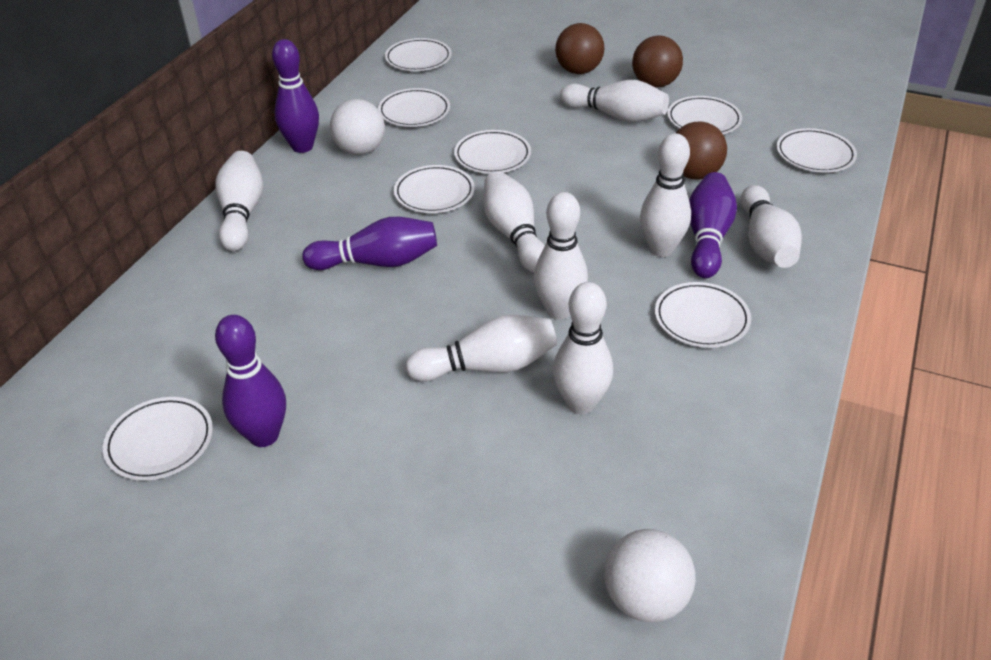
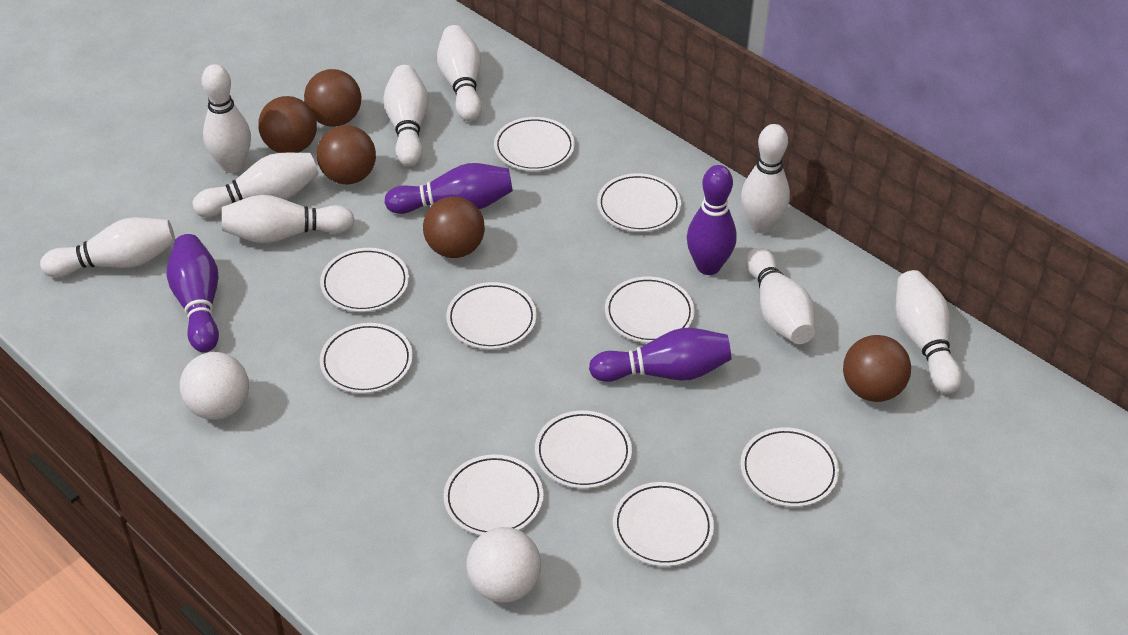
brown ball: 3 -> 5
white bowling pin: 8 -> 9
white plate: 8 -> 10

